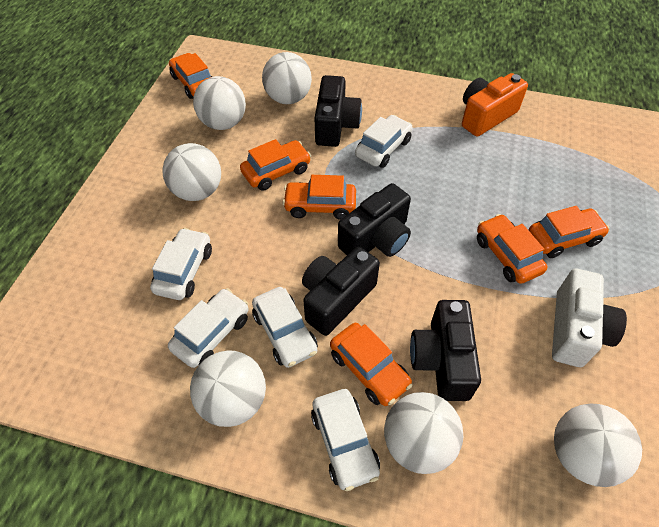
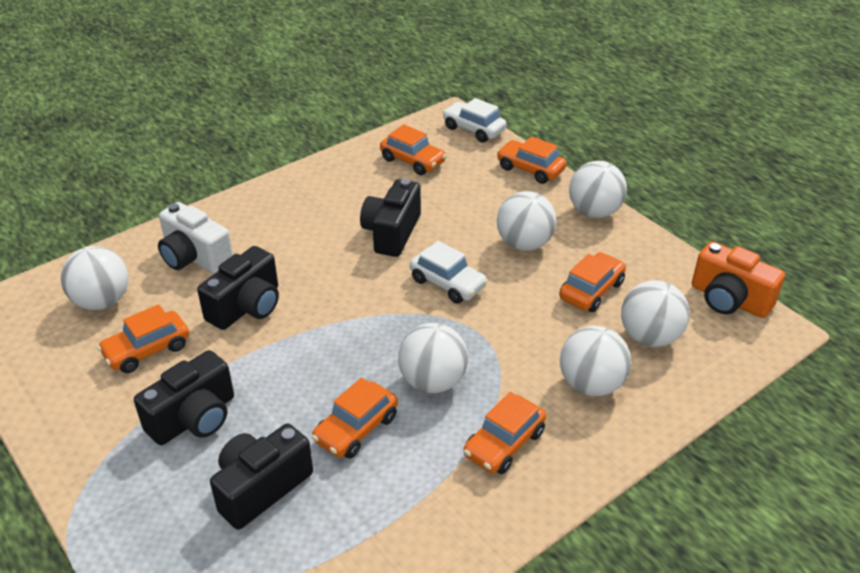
white car: 5 -> 2

